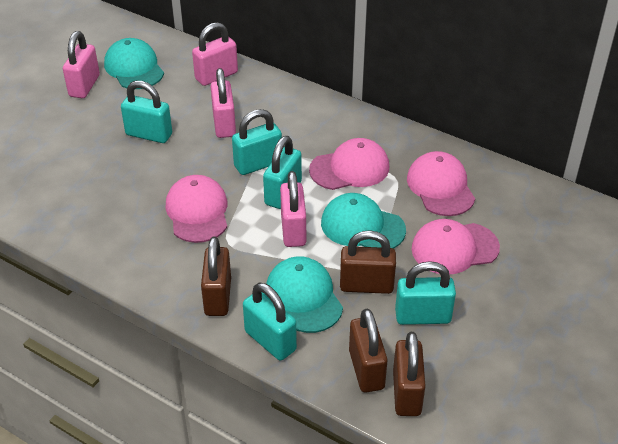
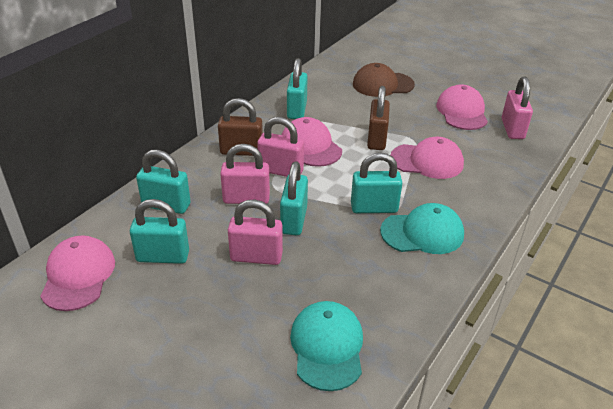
brown cap: 0 -> 1
brown padlock: 4 -> 2
turquoise cap: 3 -> 2

